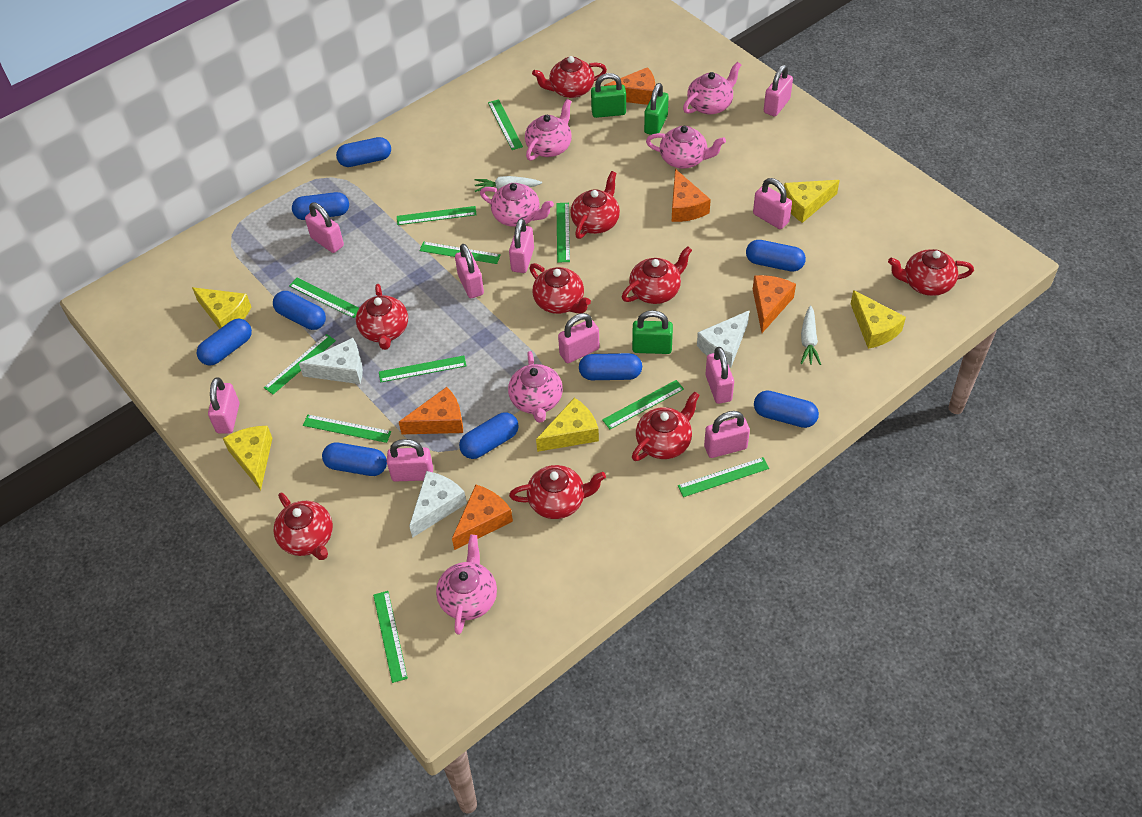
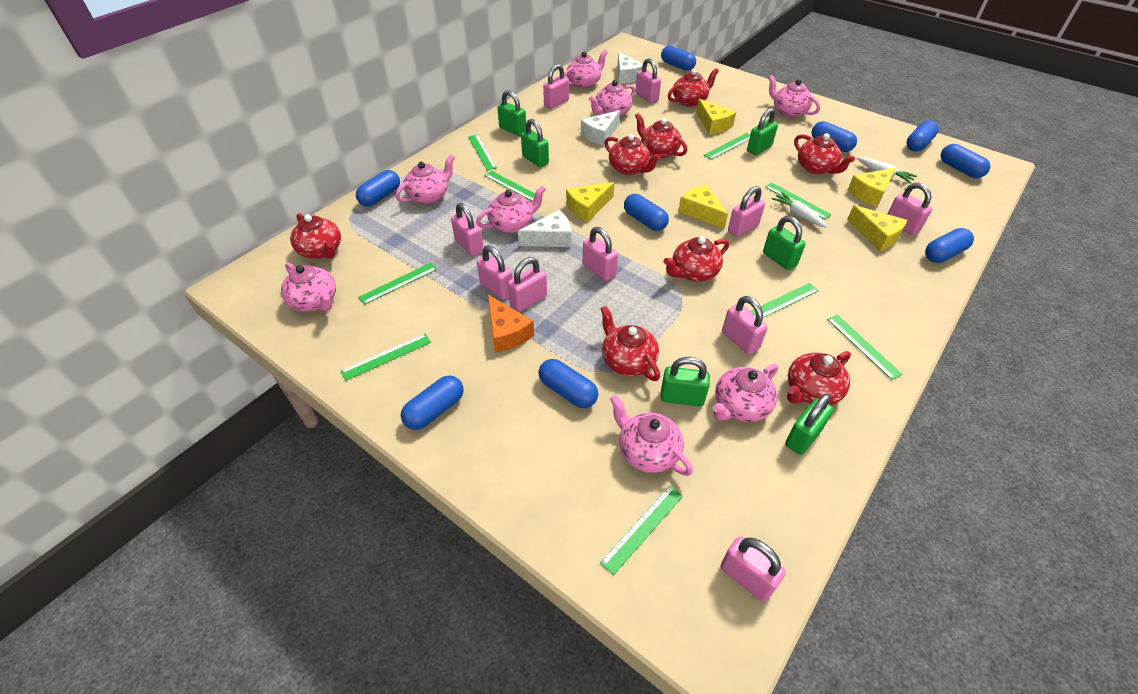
green padlock: 3 -> 6
green ruler: 11 -> 9
orange cheese: 5 -> 1
pink teapot: 6 -> 8
red teapot: 9 -> 8

